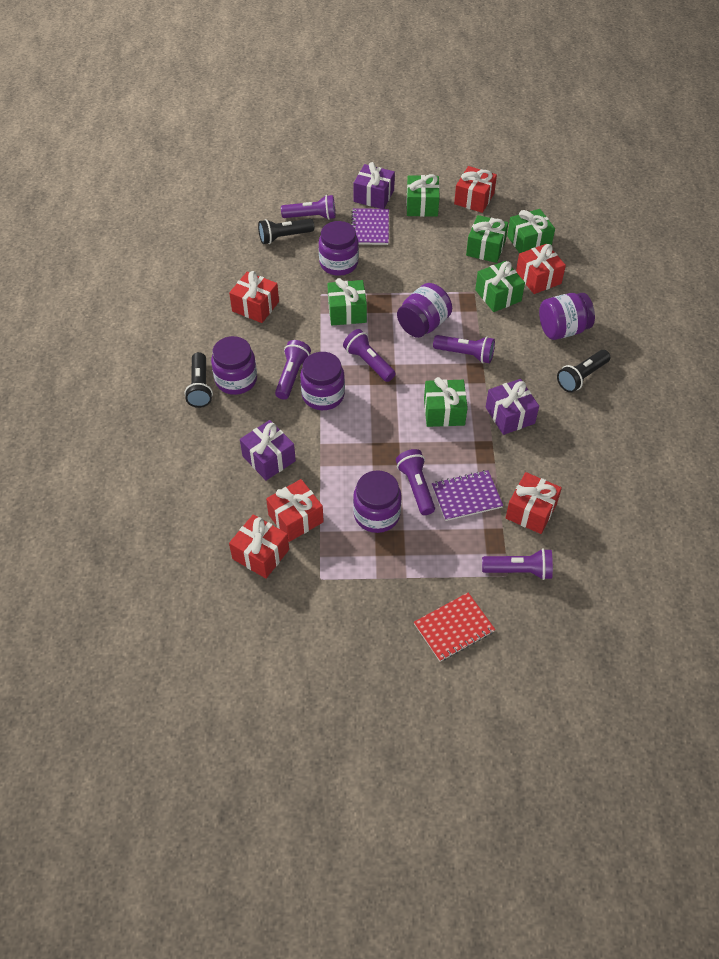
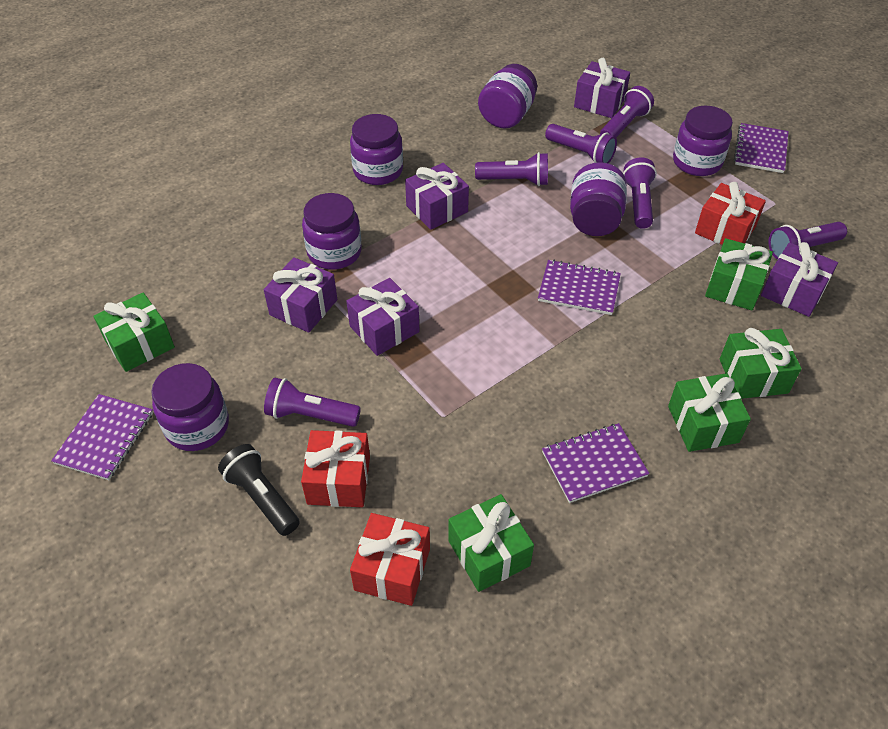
black flashlight: 3 -> 1
green gift: 6 -> 5
purple gift: 3 -> 5
purple notebook: 2 -> 4
red gift: 6 -> 3
red notebook: 1 -> 0

